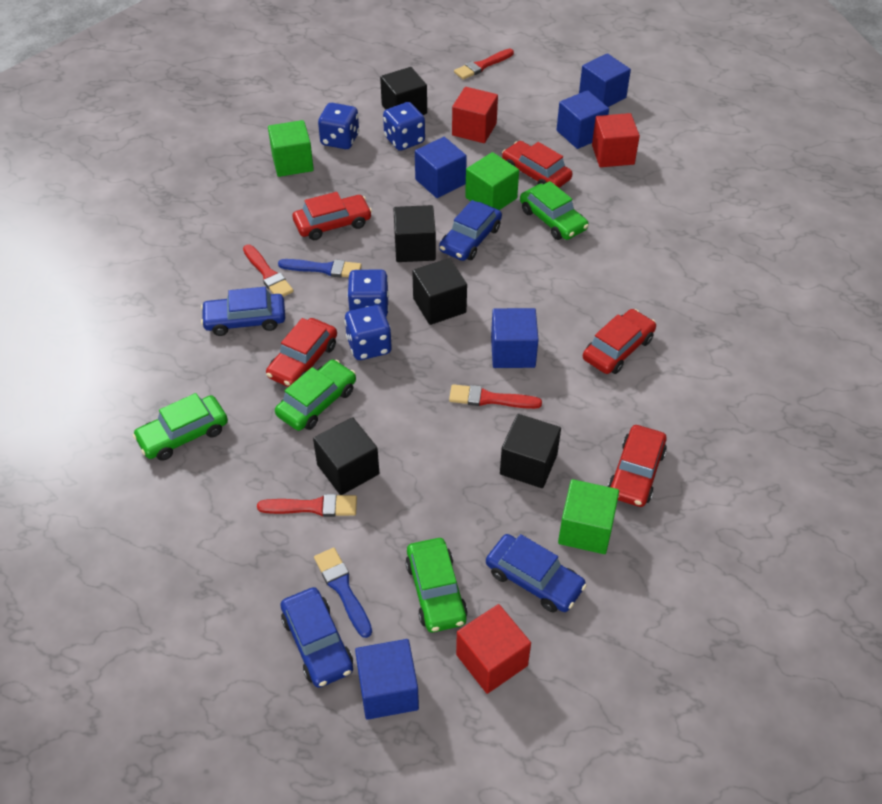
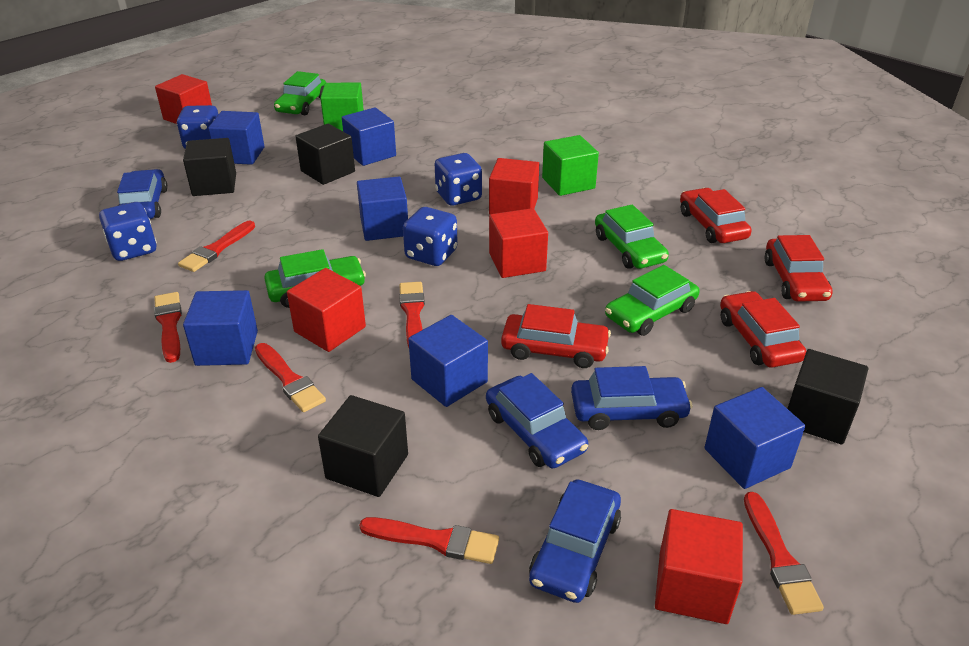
black cube: 5 -> 4
blue brush: 2 -> 0
blue cube: 5 -> 6
green cube: 3 -> 2
red brush: 4 -> 6
red car: 5 -> 4
red cube: 3 -> 5

